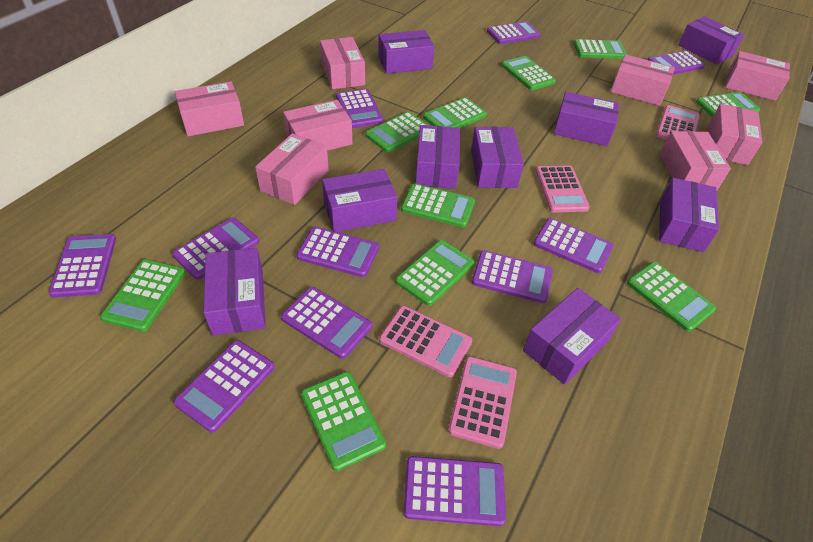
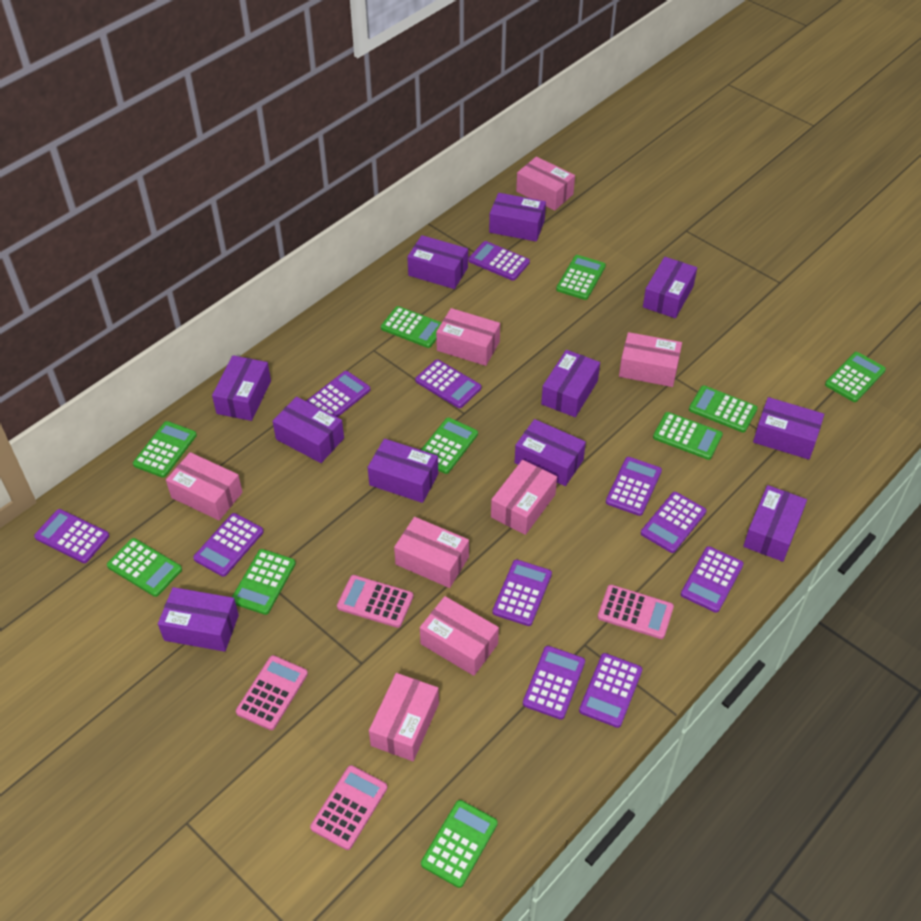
purple box: 9 -> 11

